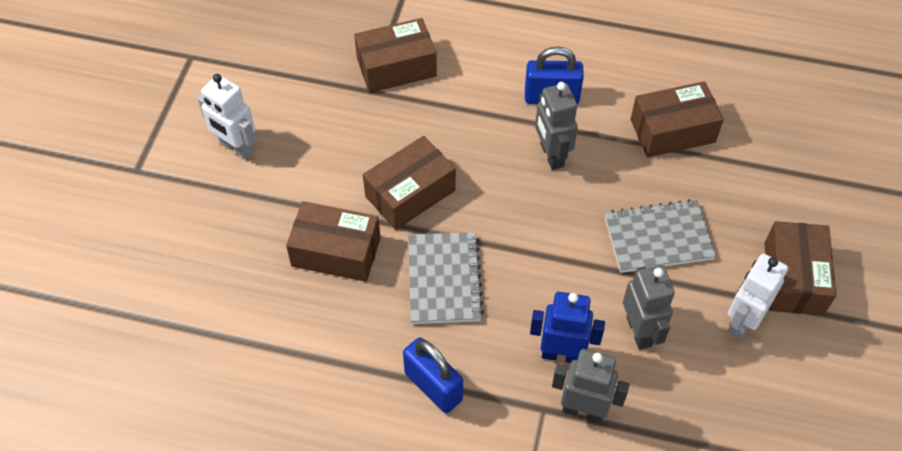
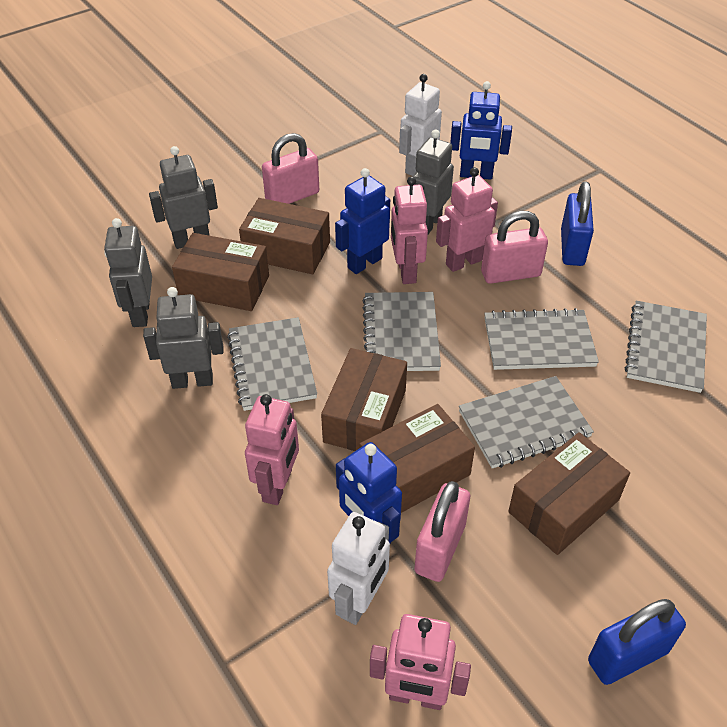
blue robot: 1 -> 3
grey notebook: 2 -> 5
grey robot: 3 -> 4
pink padlock: 0 -> 3
pink robot: 0 -> 4

